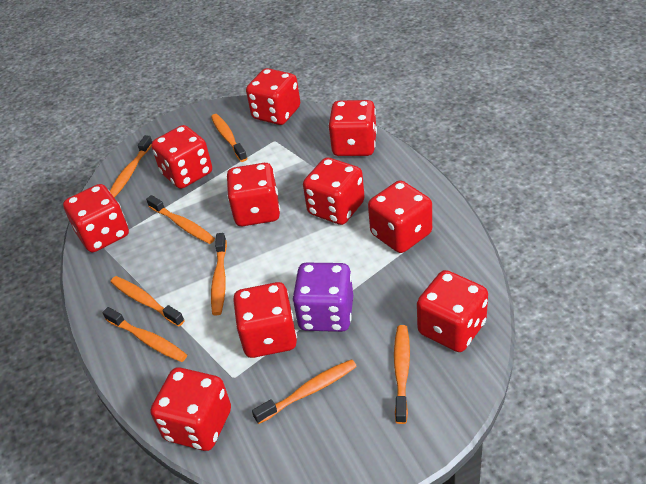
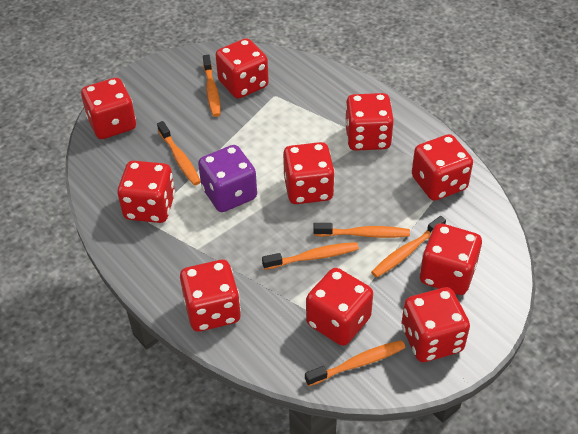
orange toothbrush: 8 -> 6

